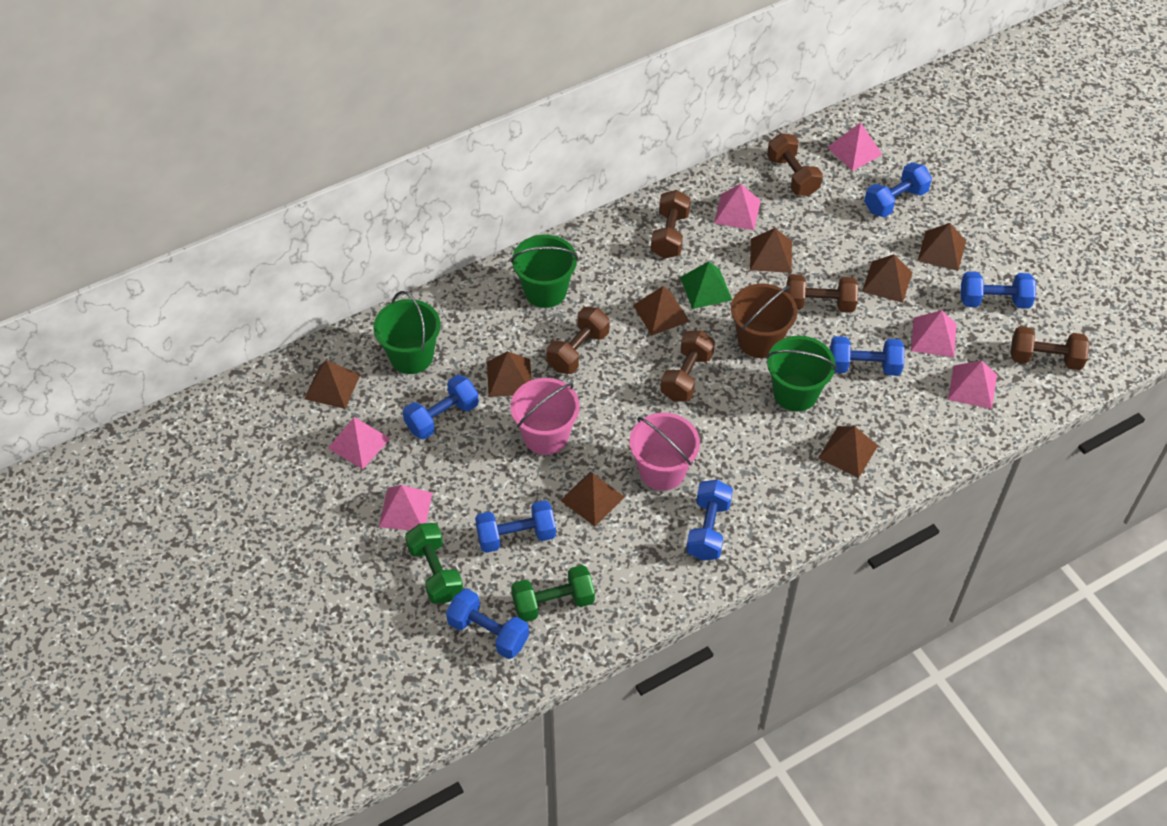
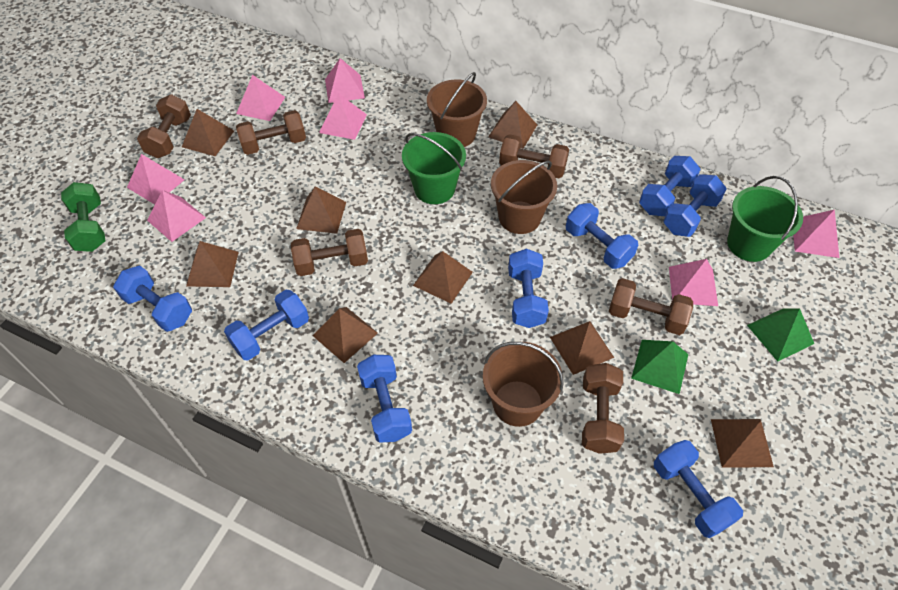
blue dumbbell: 7 -> 8
brown bucket: 1 -> 3
green bucket: 3 -> 2
green dumbbell: 2 -> 1
green pyramid: 1 -> 2
pink bucket: 2 -> 0
pink pyramid: 6 -> 7

